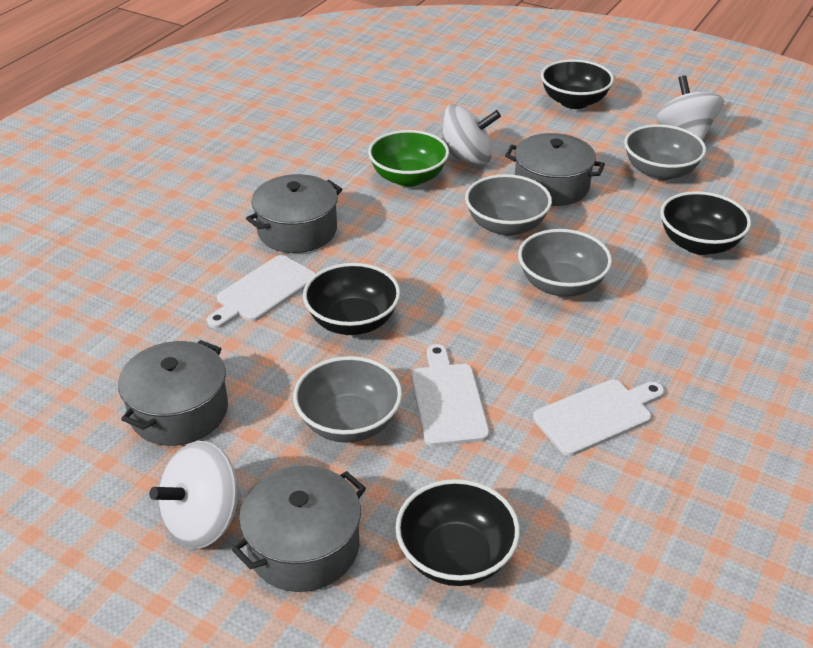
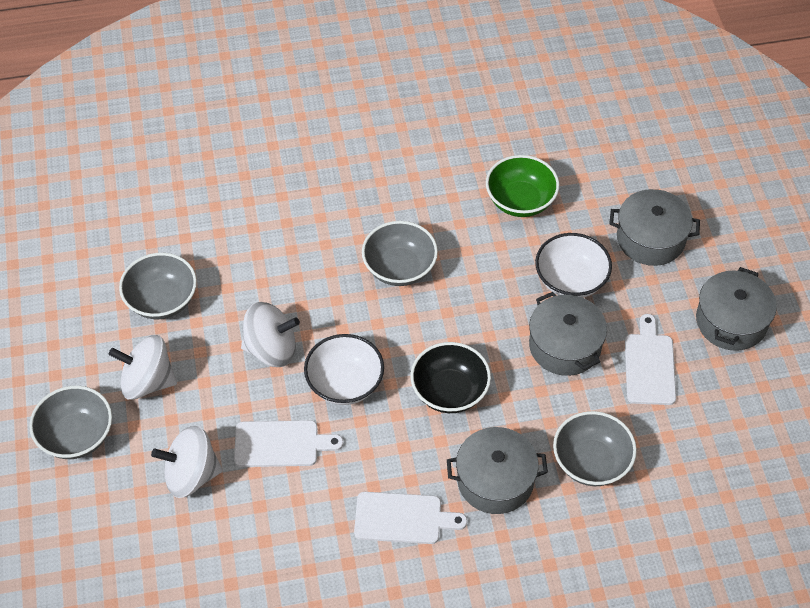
black bowl: 4 -> 1
white bowl: 0 -> 2

